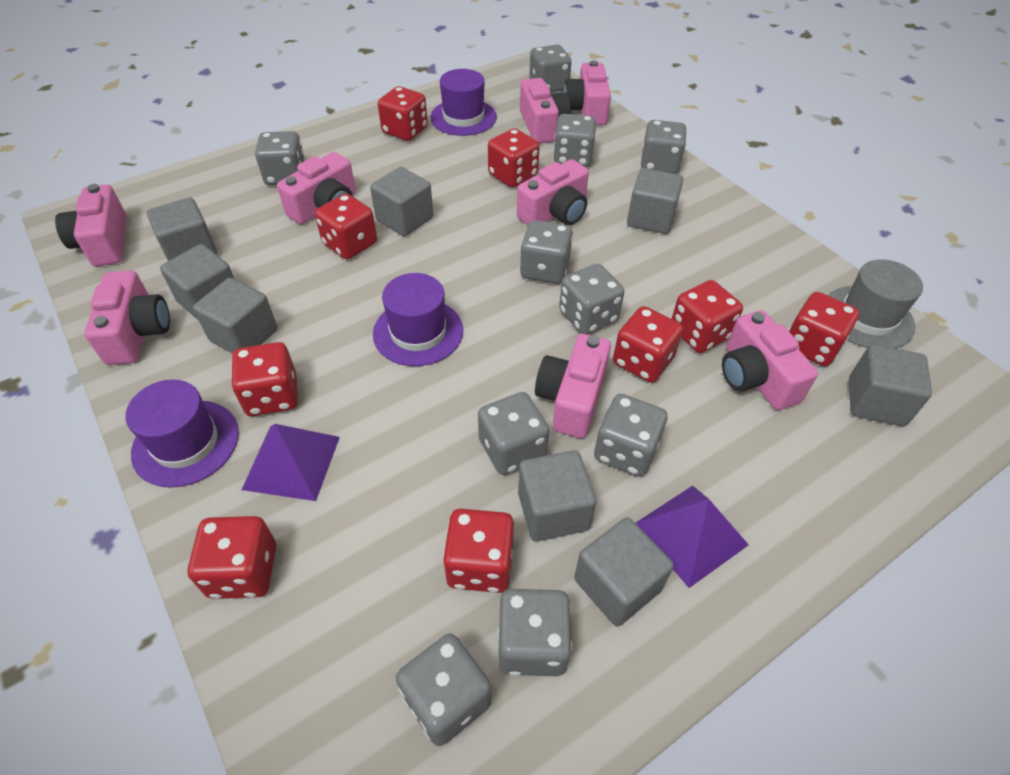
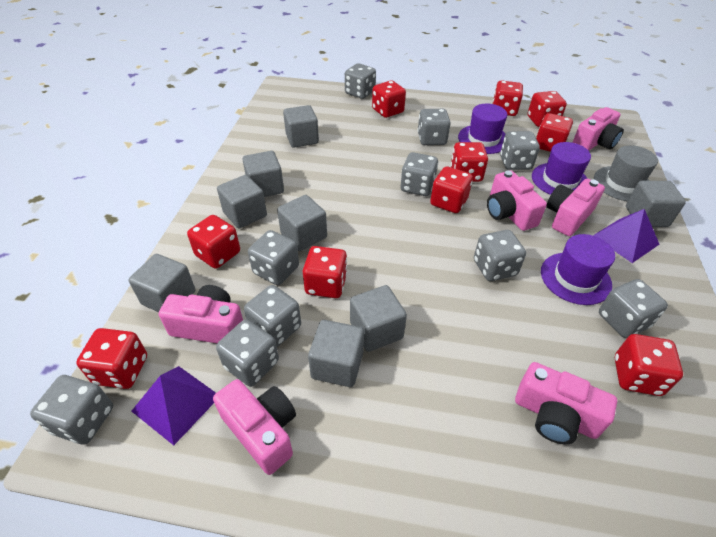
pink camera: 8 -> 6
red dice: 9 -> 10

